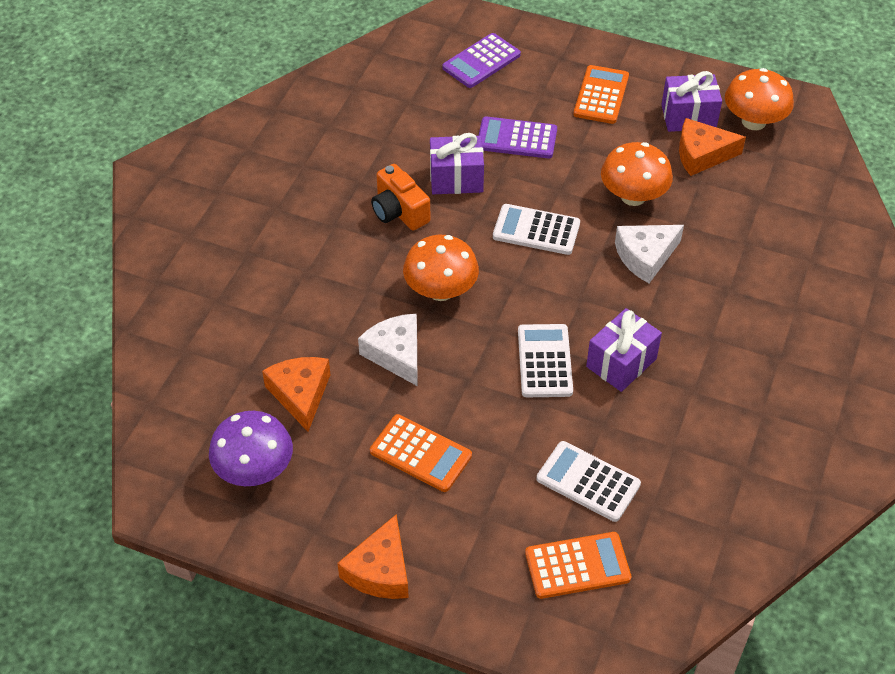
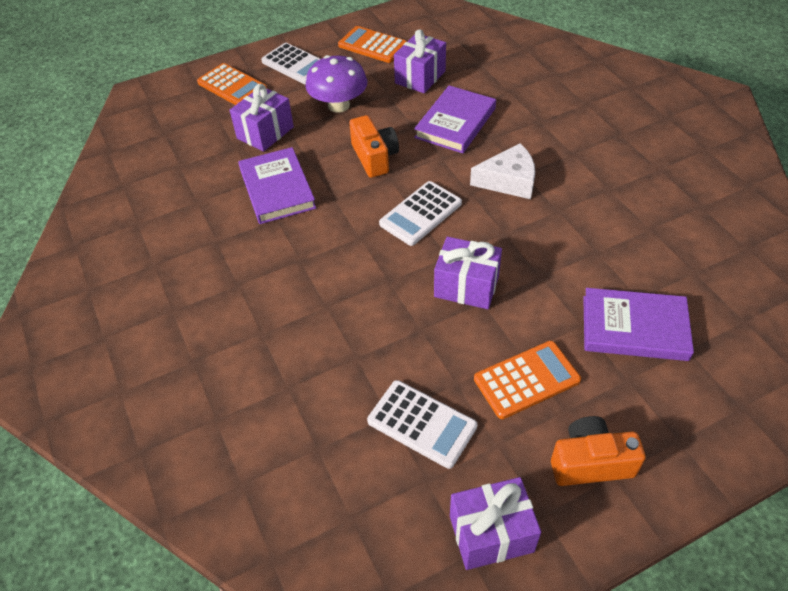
orange camera: 1 -> 2
orange cheese: 3 -> 0
orange mushroom: 3 -> 0
purple book: 0 -> 3
purple calculator: 2 -> 0
purple gift: 3 -> 4
white cheese: 2 -> 1

